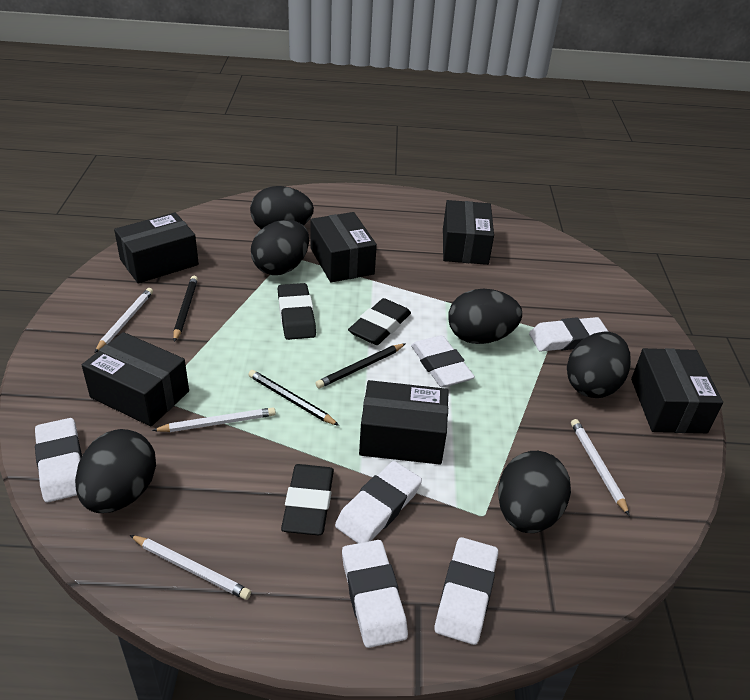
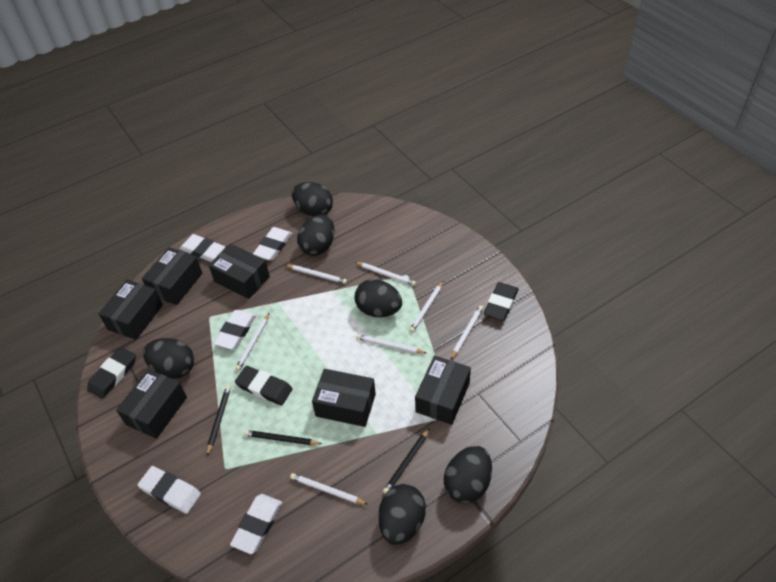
white eraser: 6 -> 5
white pencil: 4 -> 7

